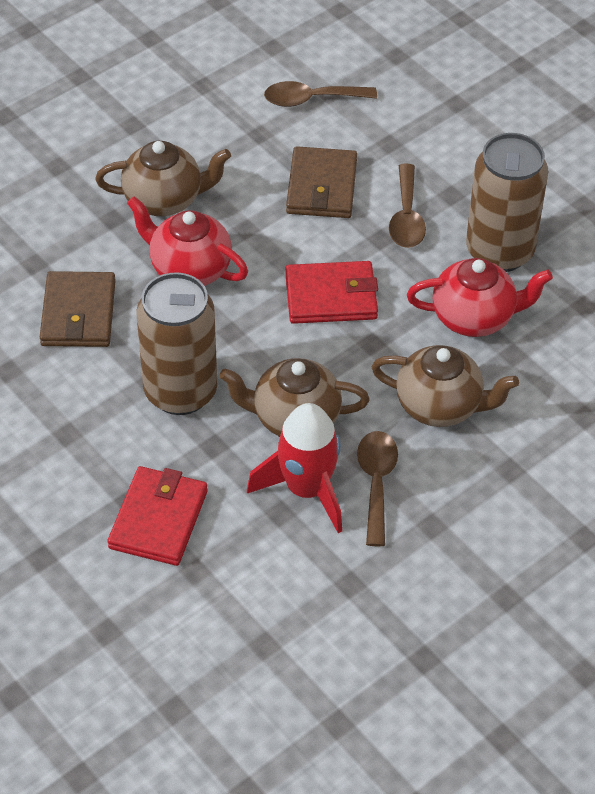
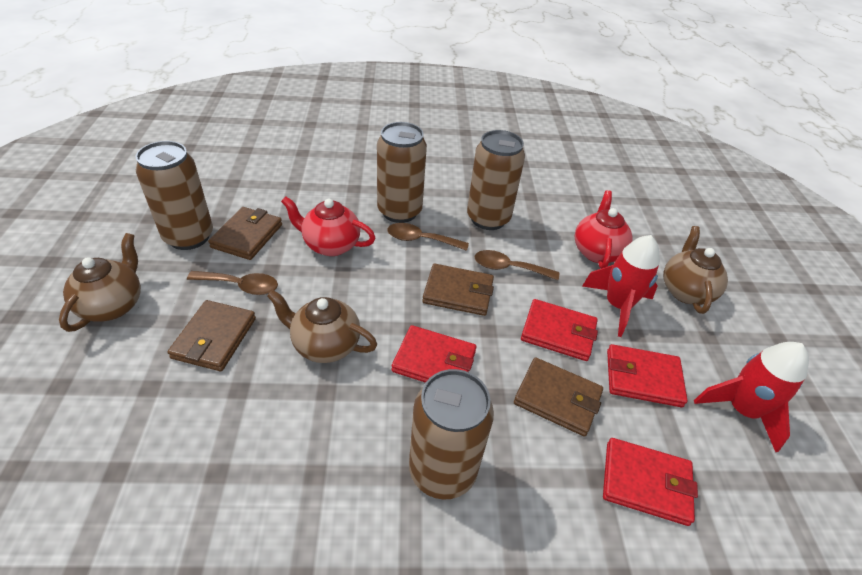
brown can: 2 -> 4
brown wallet: 2 -> 4
red rocket: 1 -> 2
red wallet: 2 -> 4

